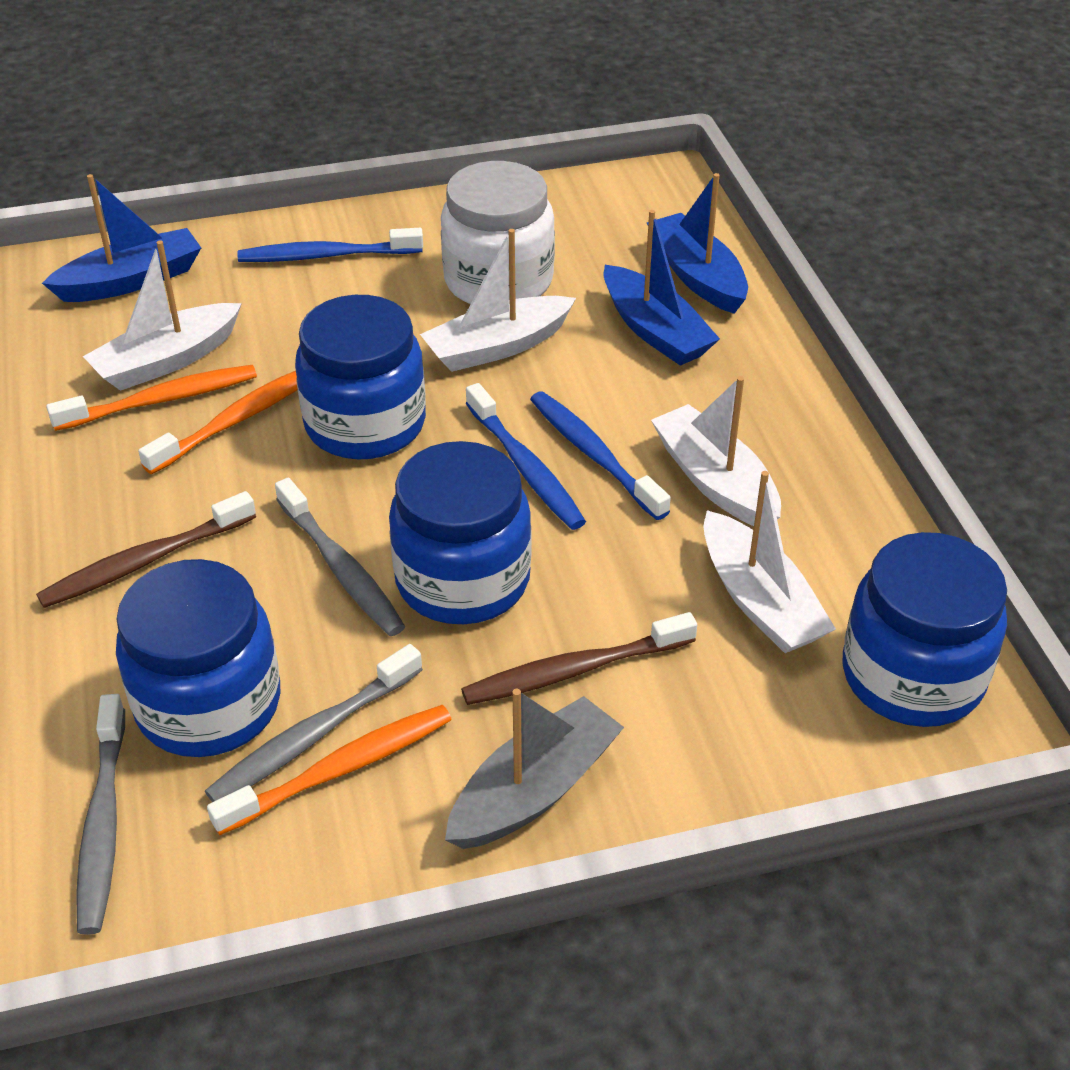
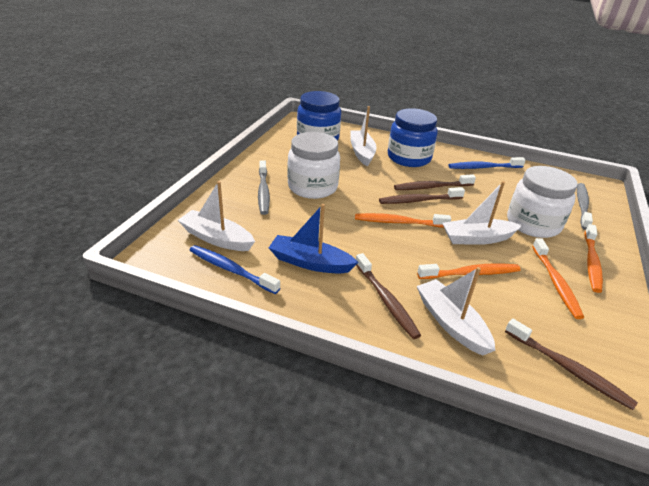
blue boat: 3 -> 1
blue jar: 4 -> 2
blue toothbrush: 3 -> 2
brown toothbrush: 2 -> 4
grey boat: 1 -> 0
grey toothbrush: 3 -> 2
orange toothbrush: 3 -> 4
white jar: 1 -> 2

